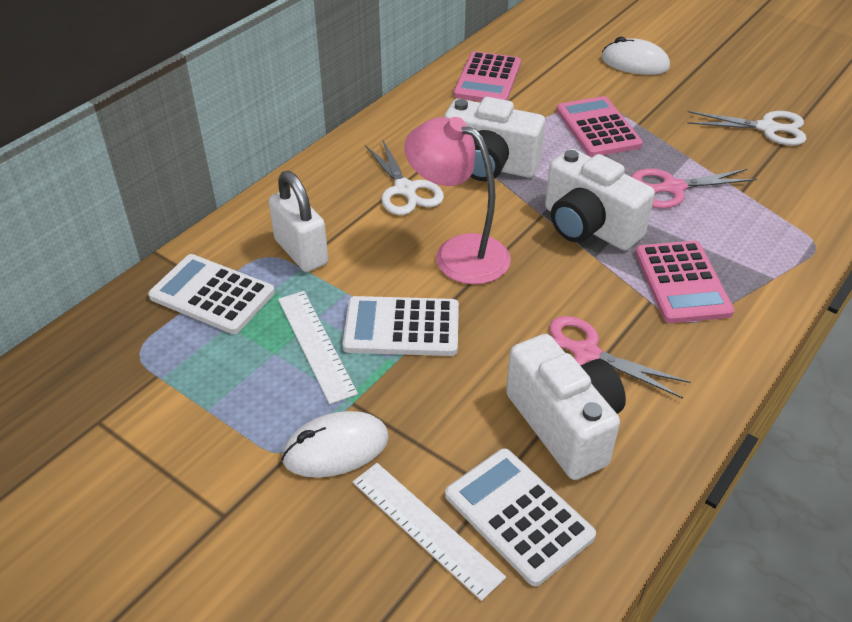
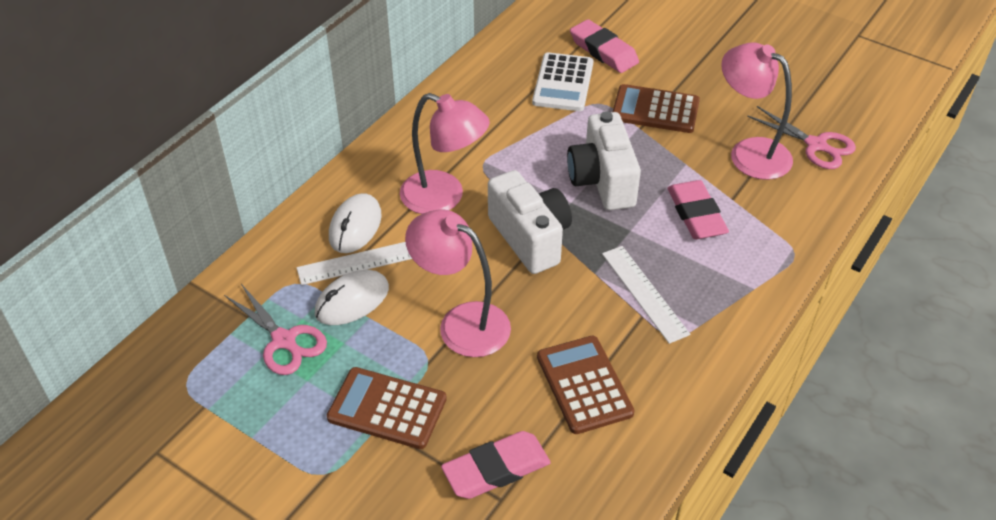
brown calculator: 0 -> 3
pink calculator: 3 -> 0
pink eraser: 0 -> 3
pink lamp: 1 -> 3
white calculator: 3 -> 1
white camera: 3 -> 2
white padlock: 1 -> 0
white scissors: 2 -> 0

